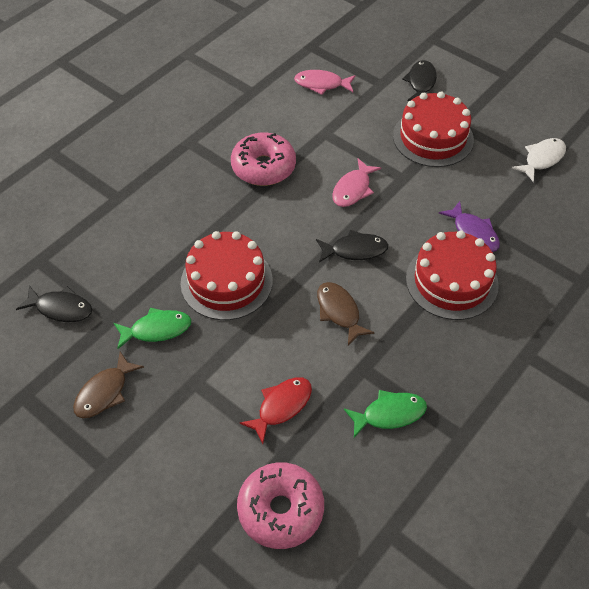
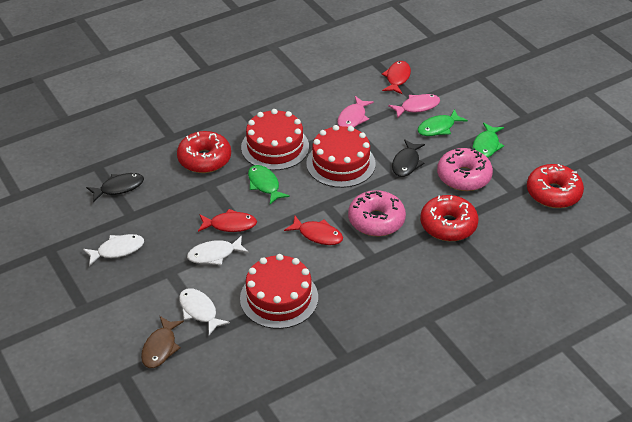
black fish: 3 -> 2
brown fish: 2 -> 1
green fish: 2 -> 3
purple fish: 1 -> 0
red donut: 0 -> 3
red fish: 1 -> 3
white fish: 1 -> 3

